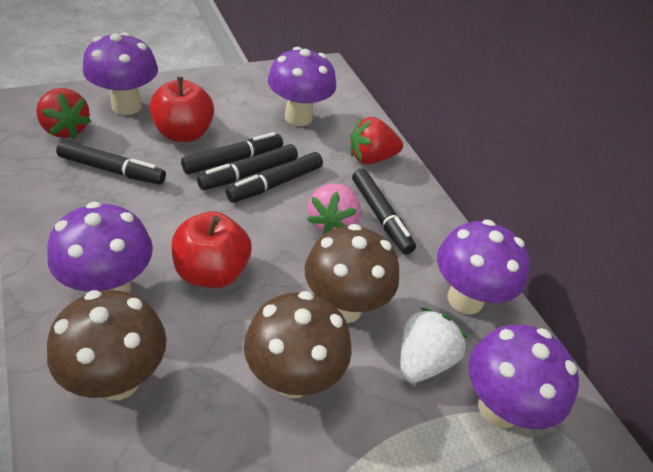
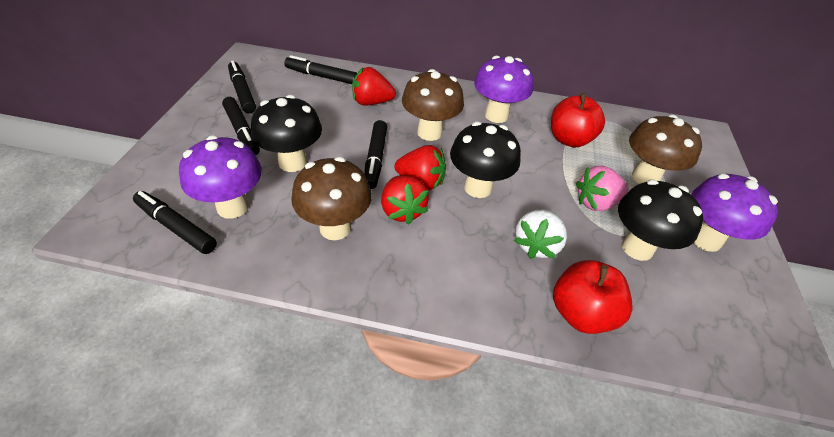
black mushroom: 0 -> 3
purple mushroom: 5 -> 3
red strawberry: 2 -> 3

